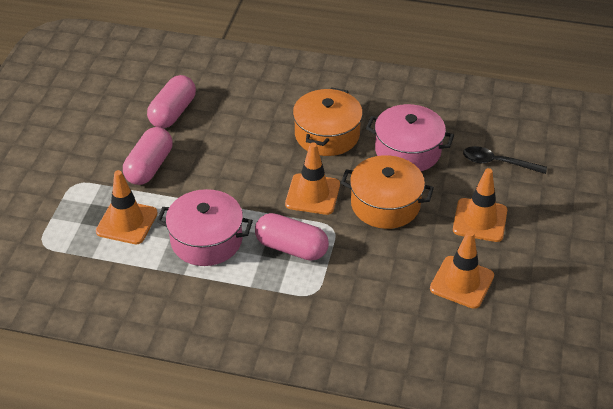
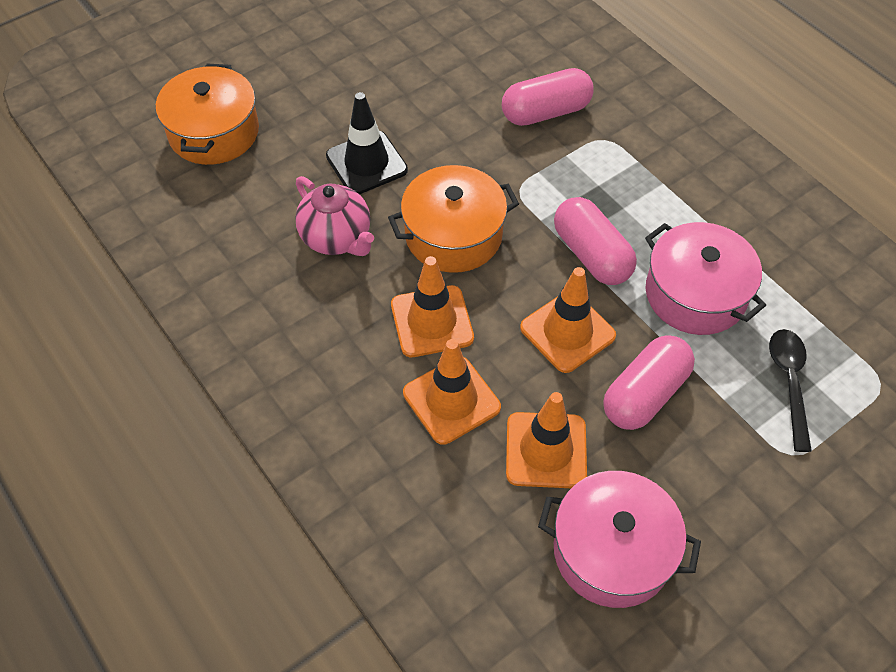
black traffic cone: 0 -> 1
pink teapot: 0 -> 1

